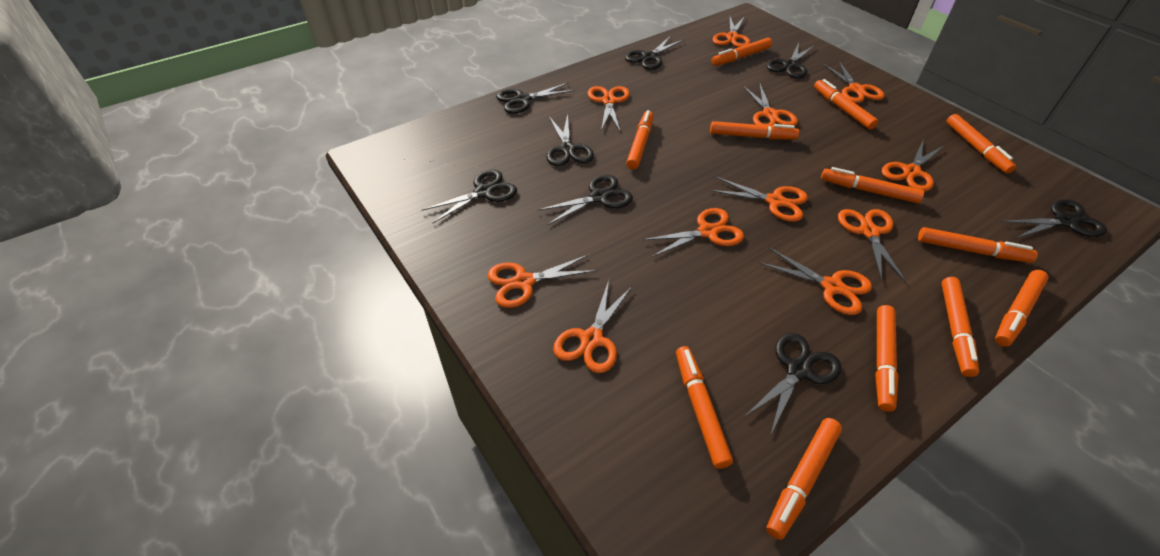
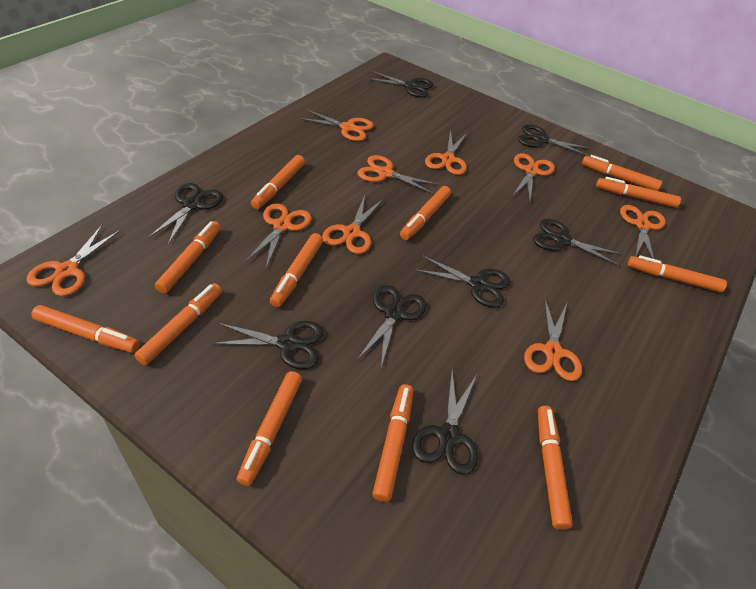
orange scissors: 11 -> 9

